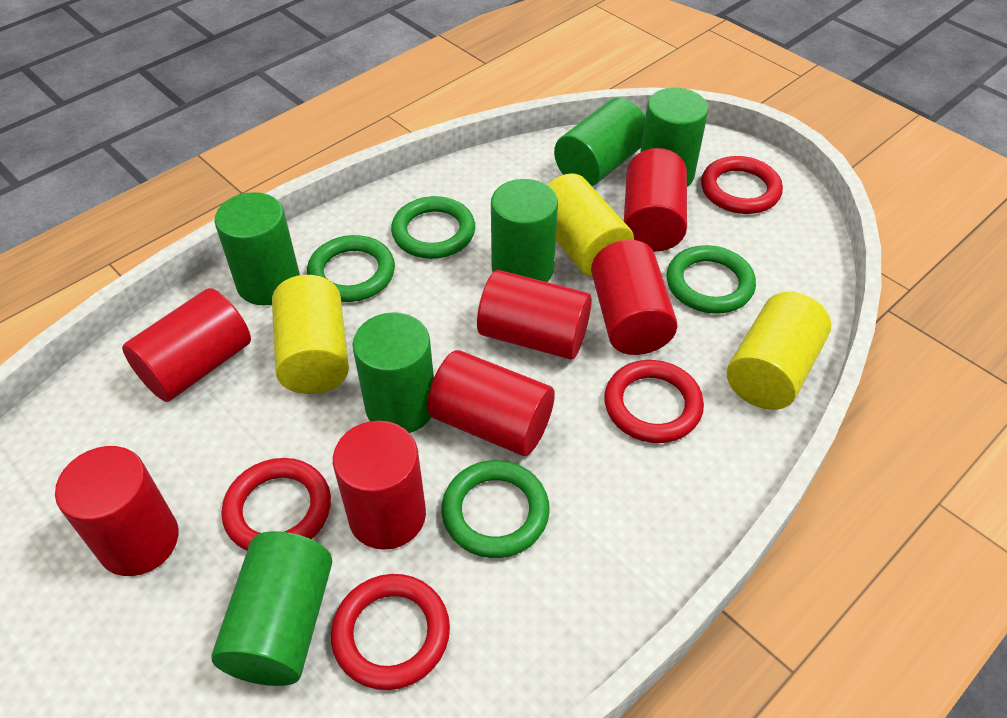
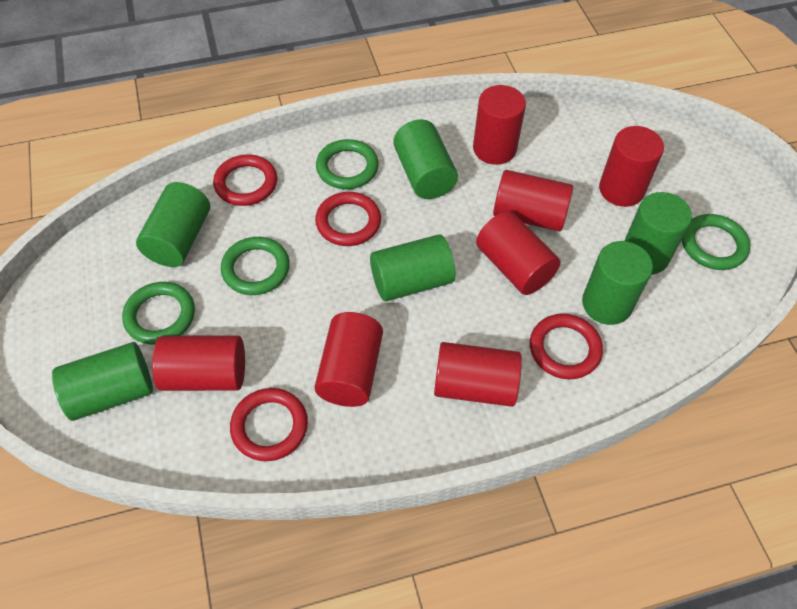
yellow cylinder: 3 -> 0

